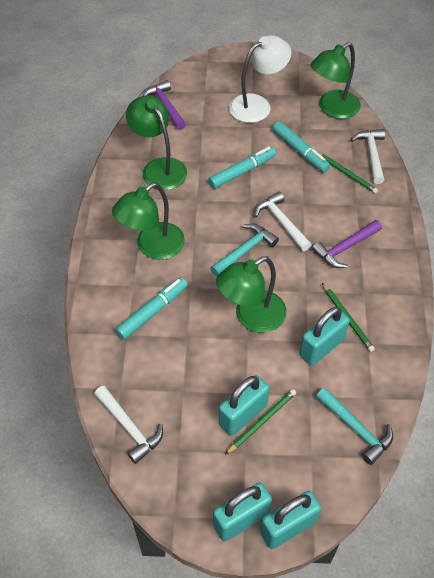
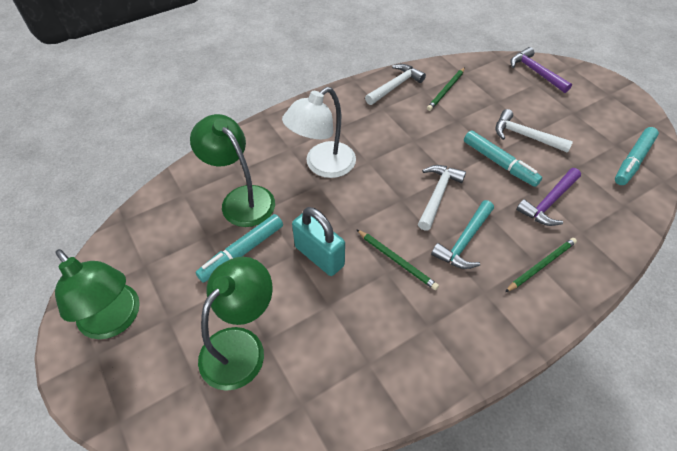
green lamp: 4 -> 3
turquoise hammer: 2 -> 1
turquoise padlock: 4 -> 1

